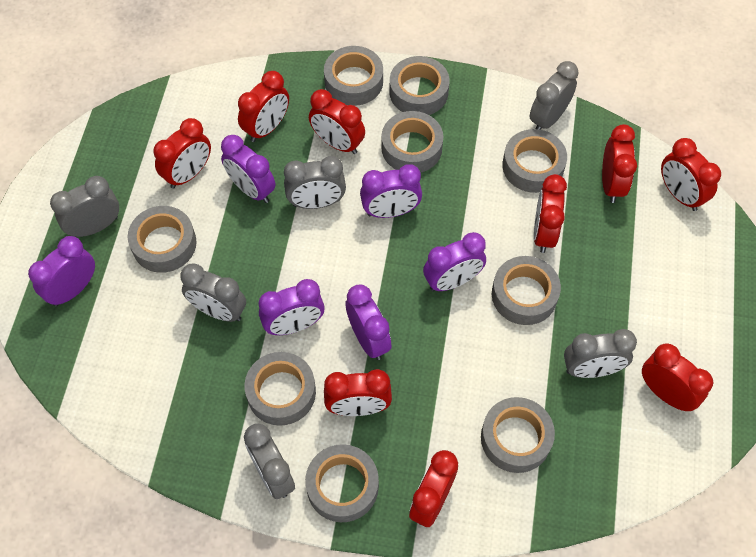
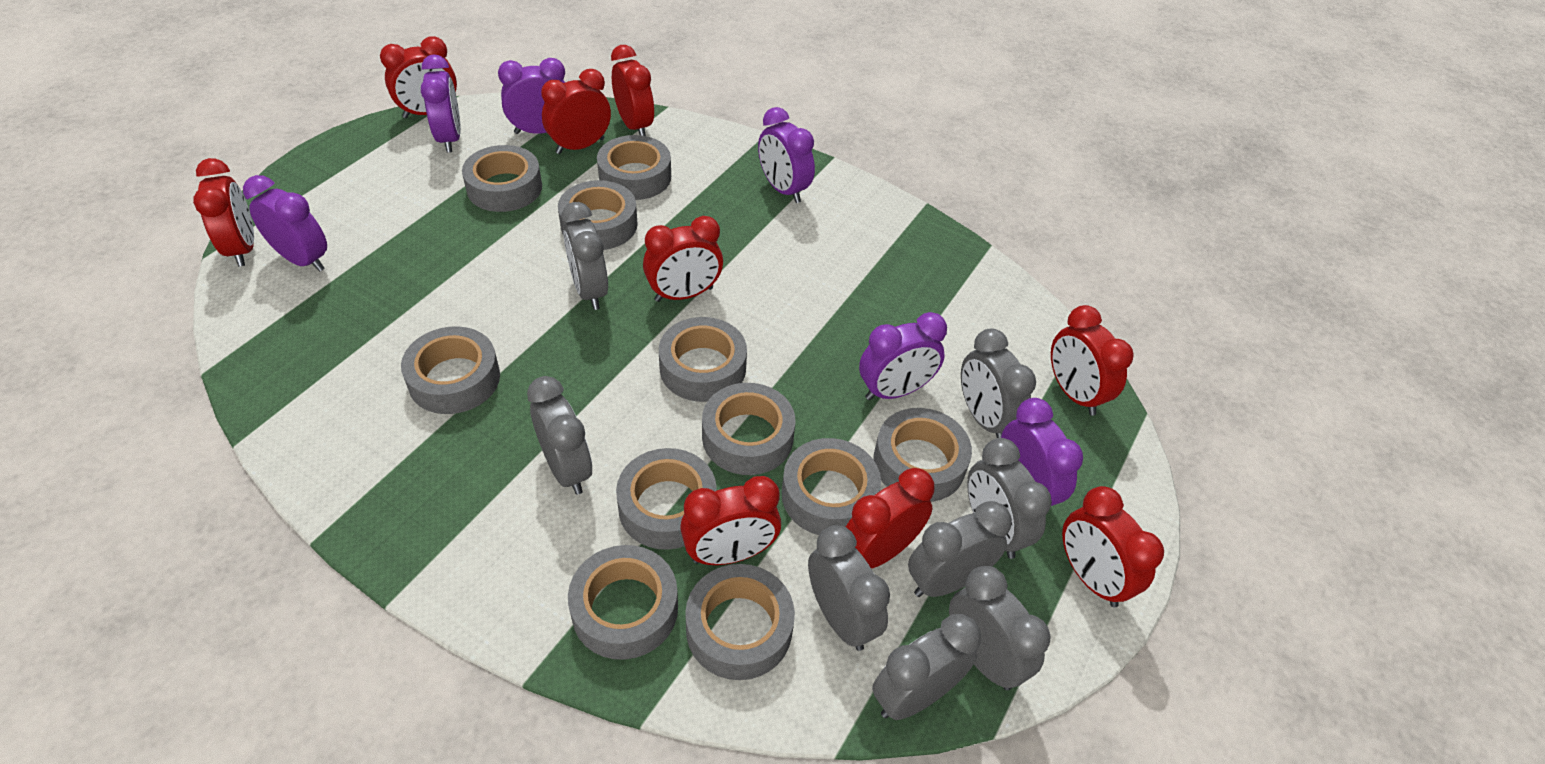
grey clock: 6 -> 8
grey tape: 9 -> 11

